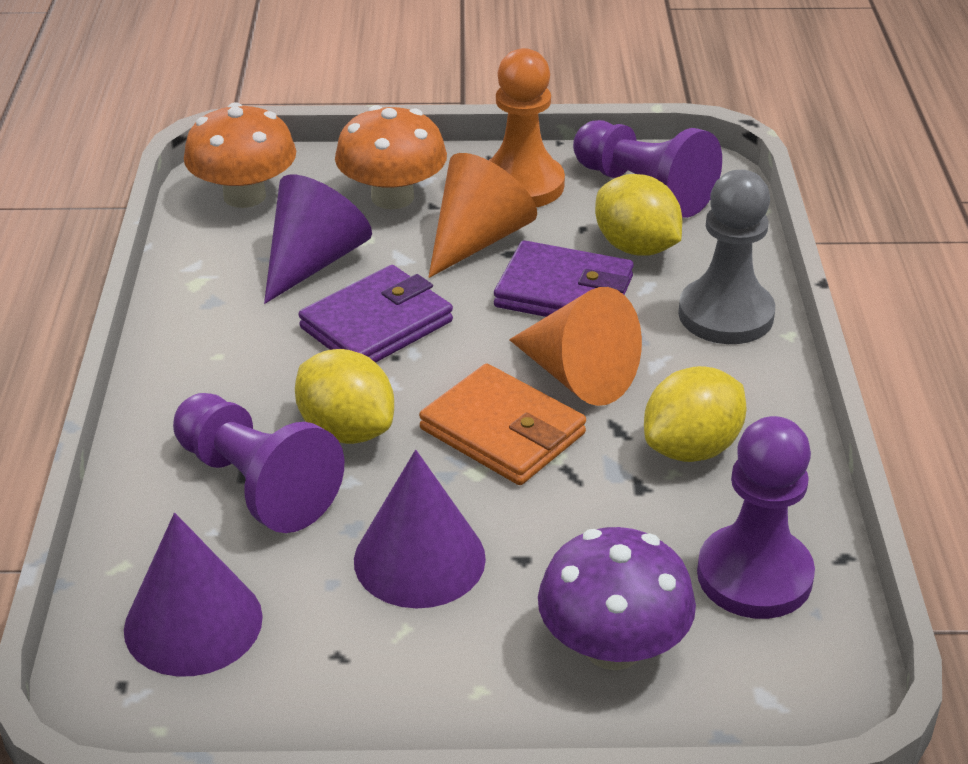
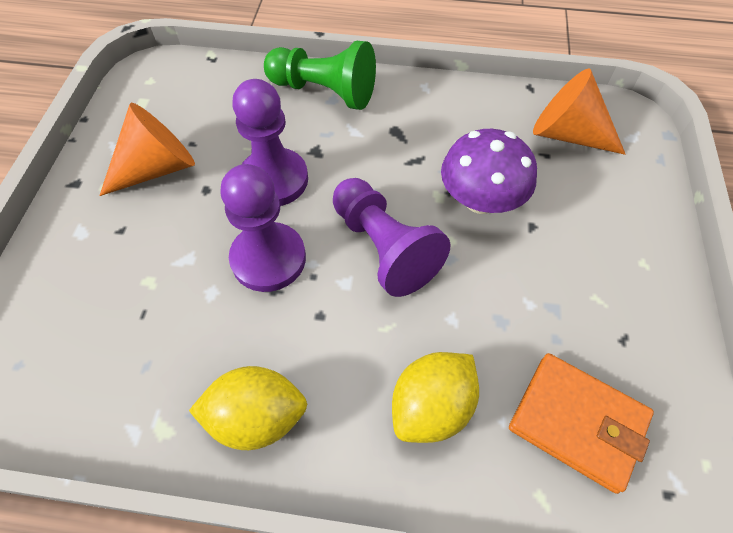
green pawn: 0 -> 1
grey pawn: 1 -> 0
orange mushroom: 2 -> 0
orange pawn: 1 -> 0
purple cone: 3 -> 0
purple wallet: 2 -> 0
yellow lemon: 3 -> 2

